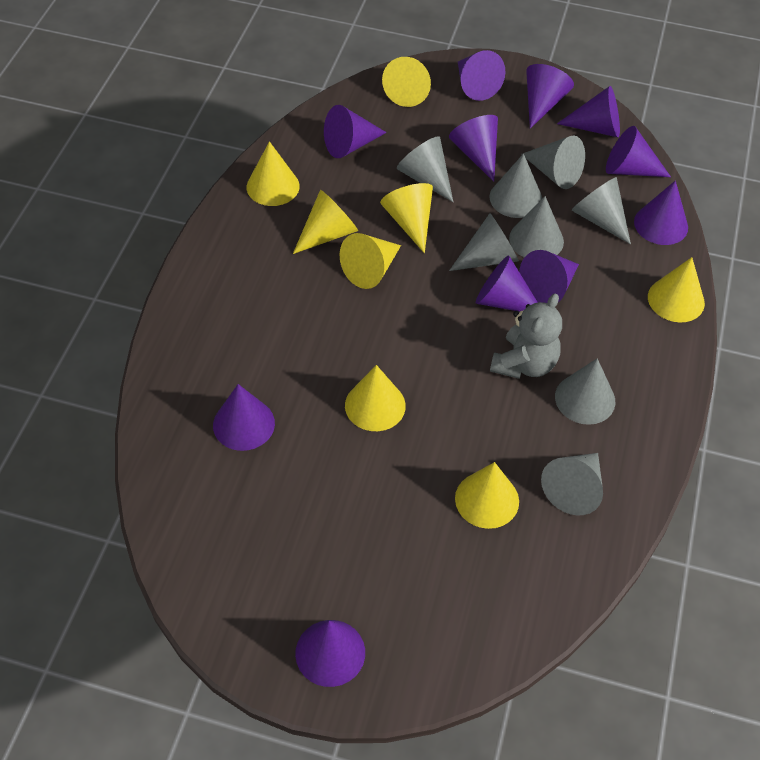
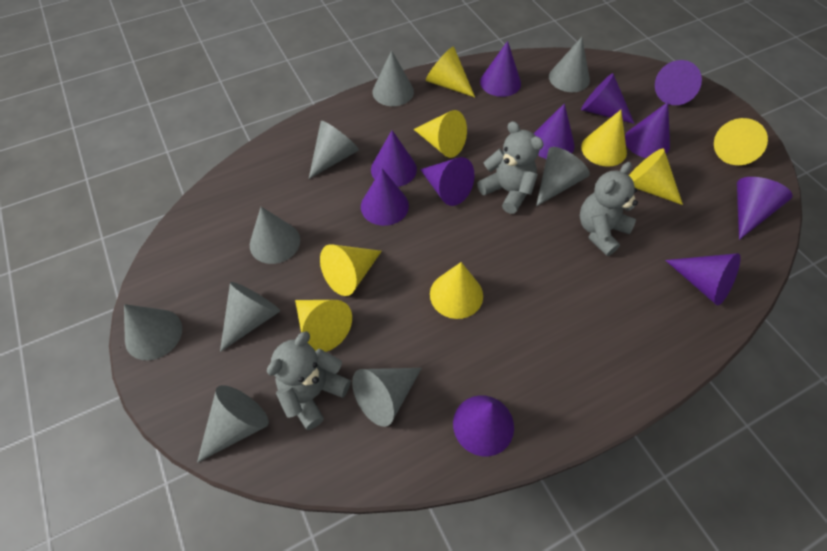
grey cone: 8 -> 9
grey teddy bear: 1 -> 3

